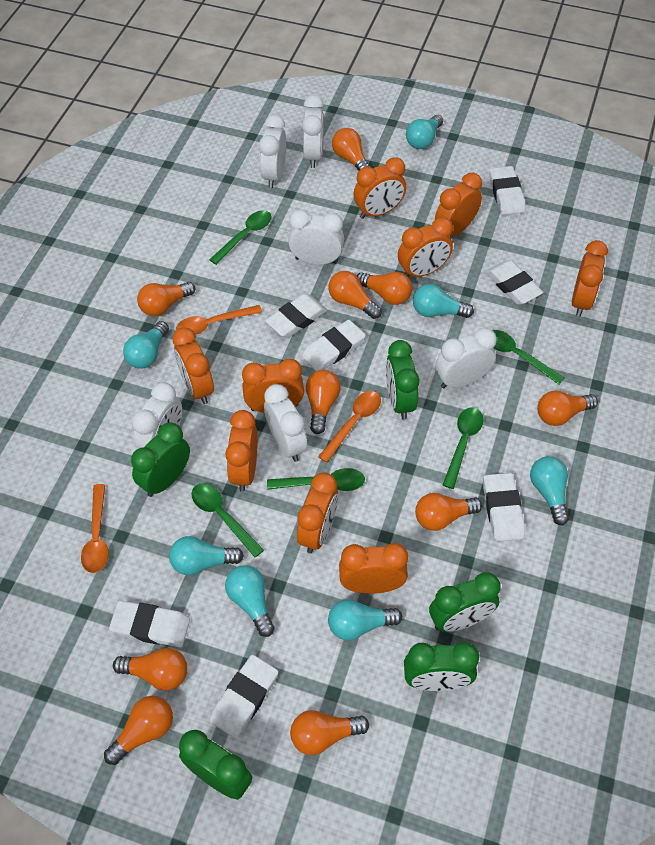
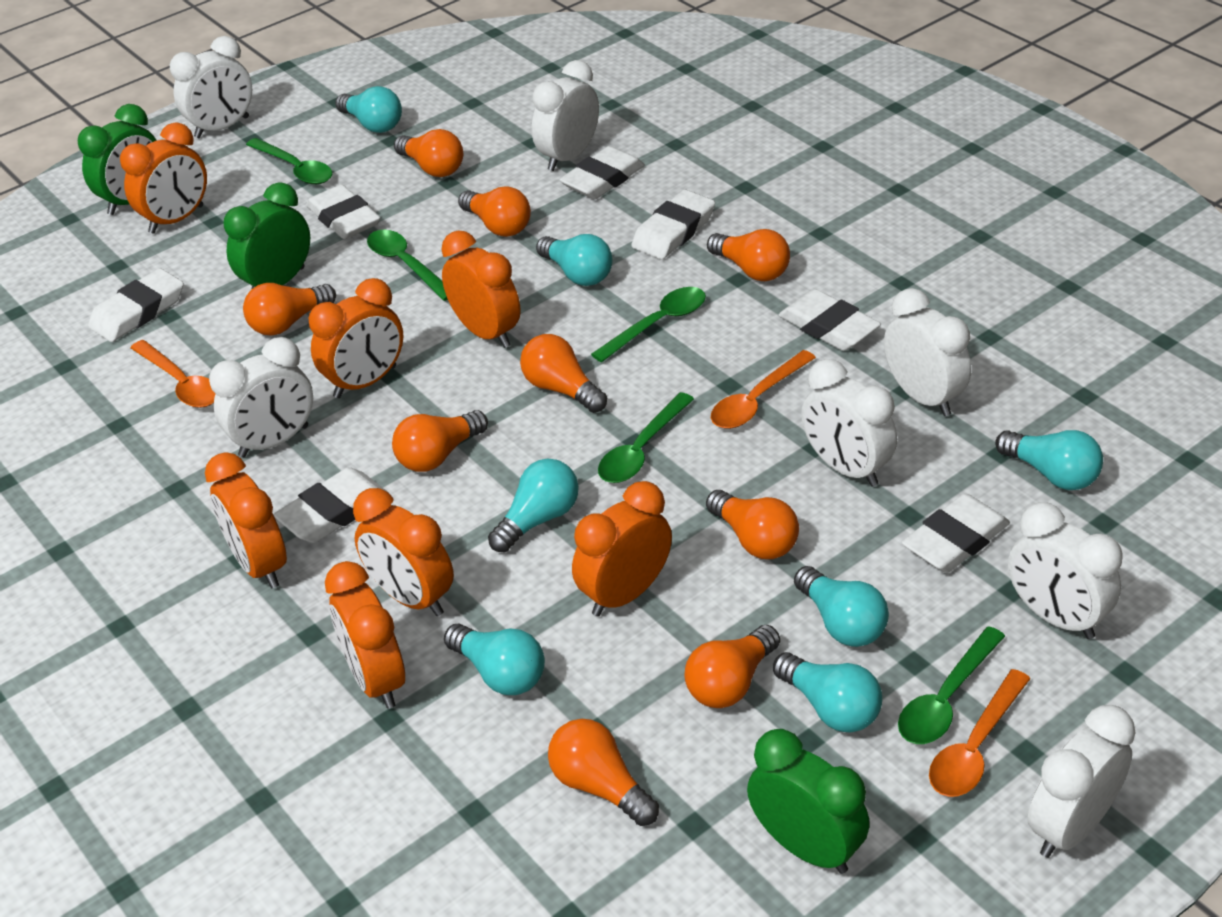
green clock: 5 -> 3
orange clock: 9 -> 7
orange light bulb: 10 -> 9
white clock: 6 -> 7

